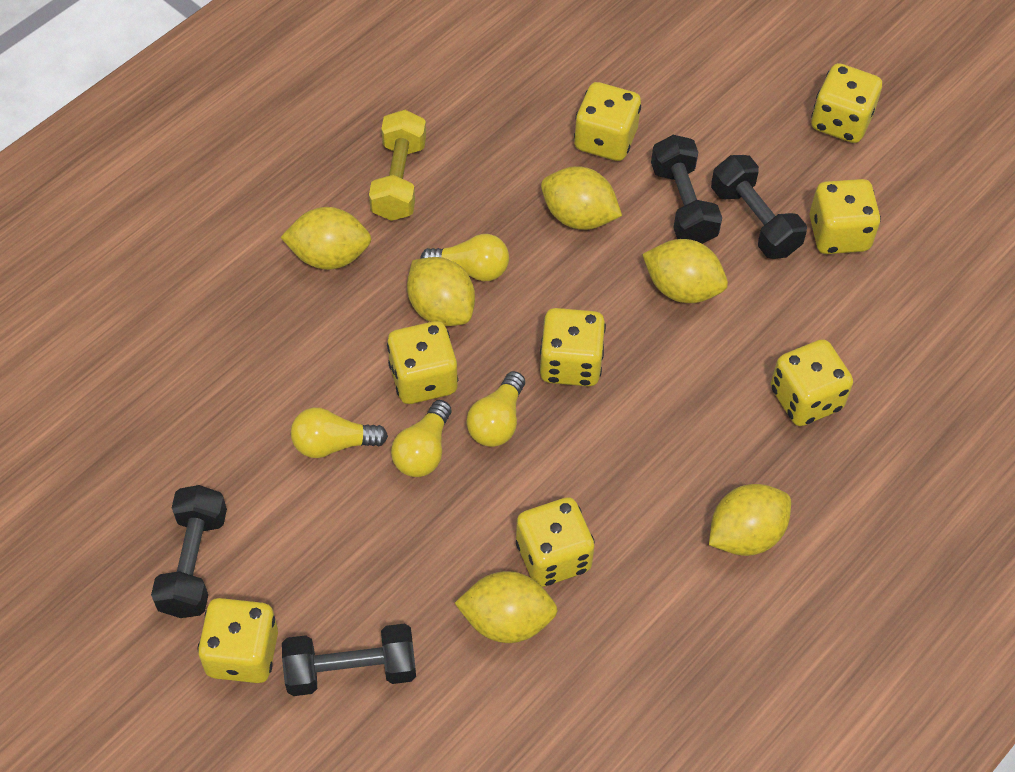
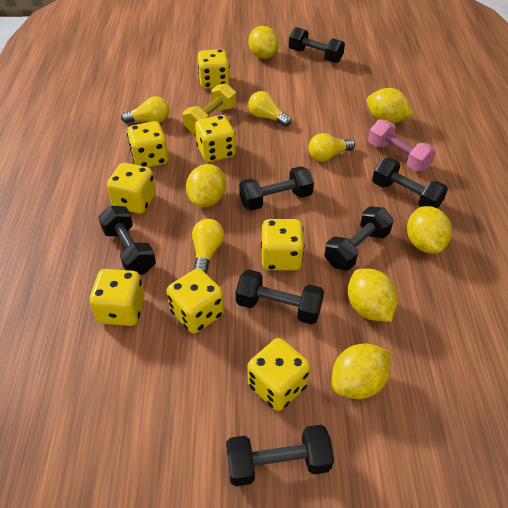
black dumbbell: 4 -> 7
pink dumbbell: 0 -> 1

